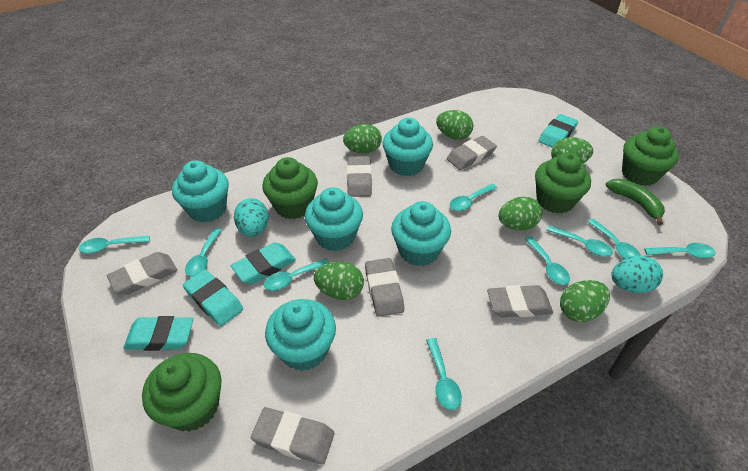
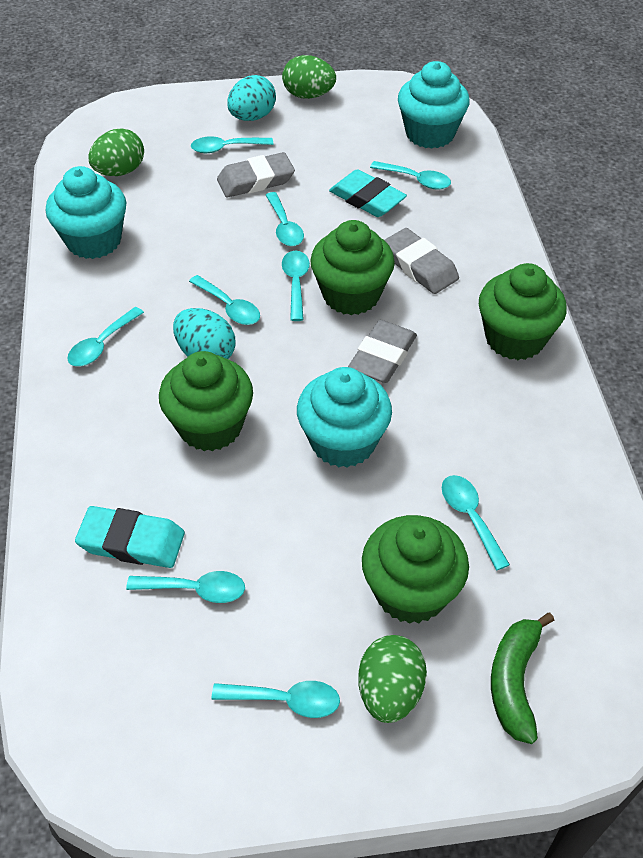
green egg: 6 -> 3
grey eraser: 6 -> 3
turquoise cupcake: 5 -> 3
turquoise eraser: 4 -> 2

